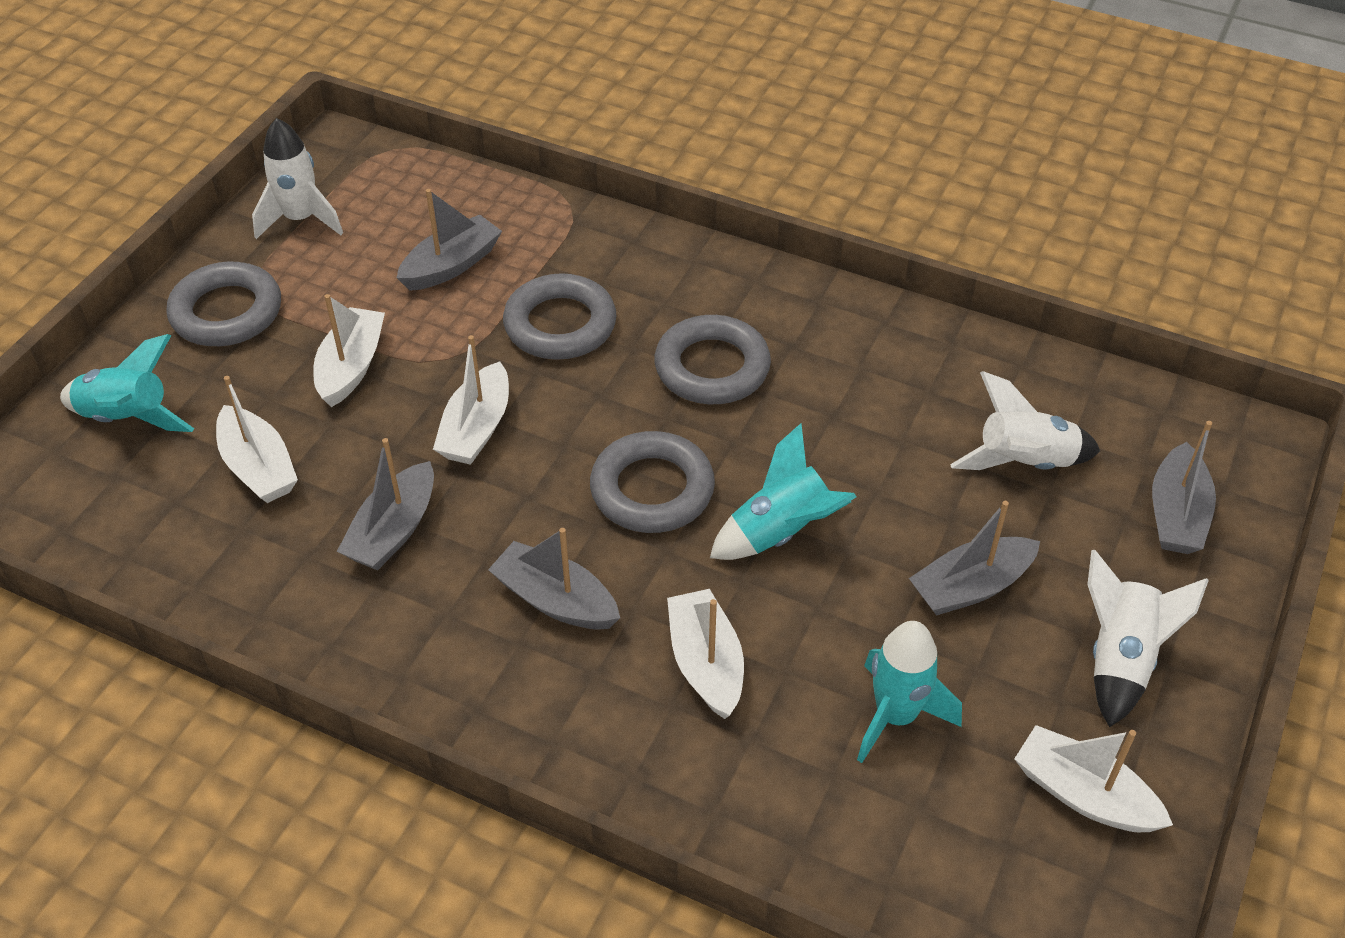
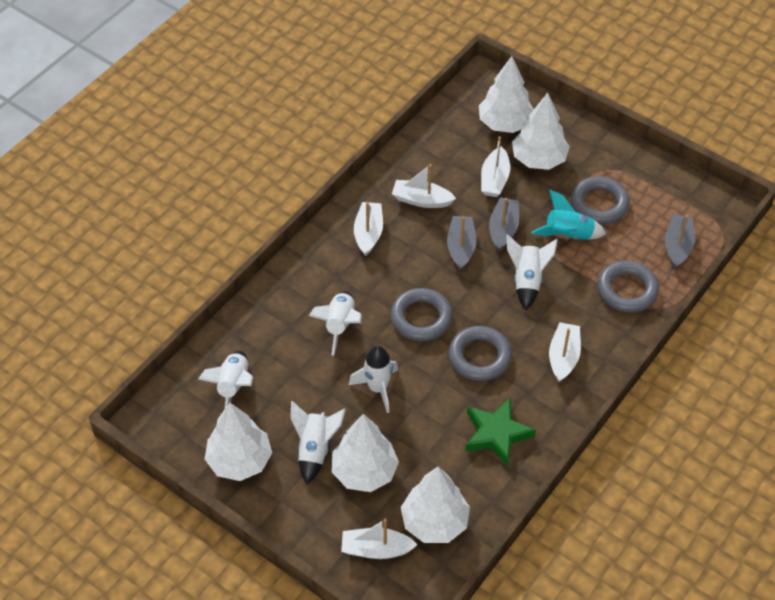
green star: 0 -> 1
grey boat: 5 -> 3
turquoise rocket: 3 -> 1
white rocket: 3 -> 5
white tree: 0 -> 5

